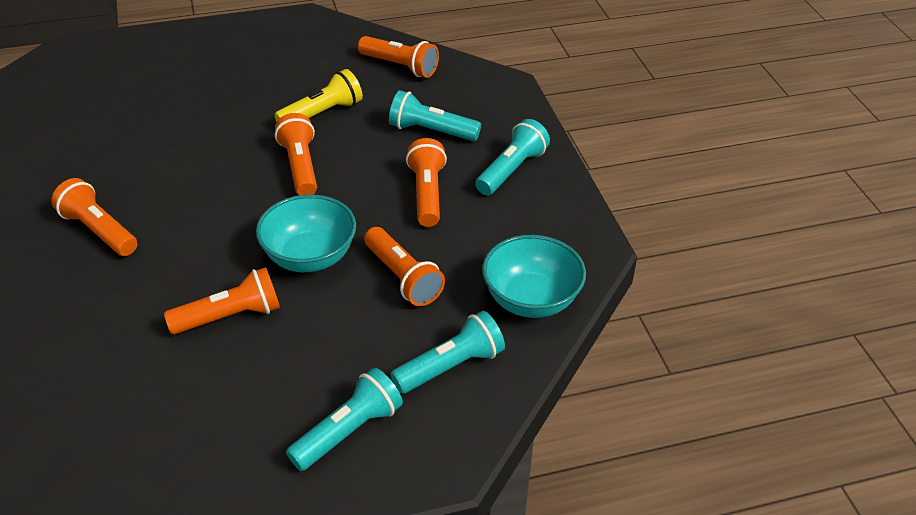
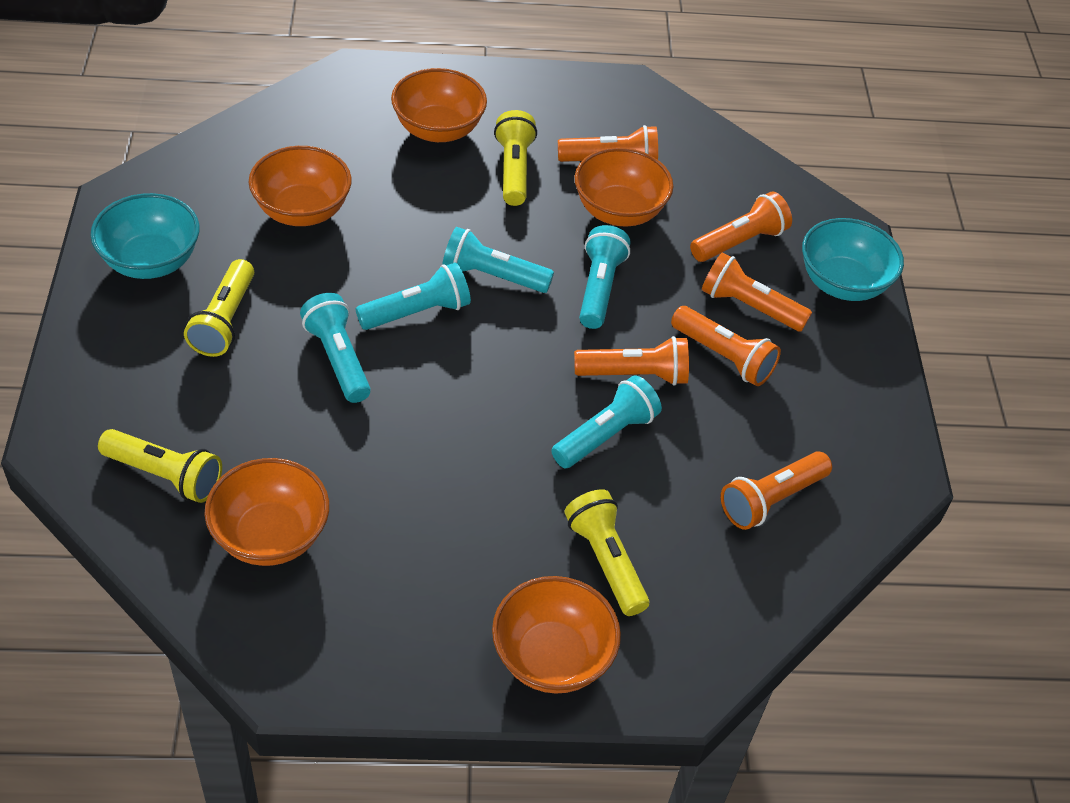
orange bowl: 0 -> 5
turquoise flashlight: 4 -> 5
yellow flashlight: 1 -> 4

